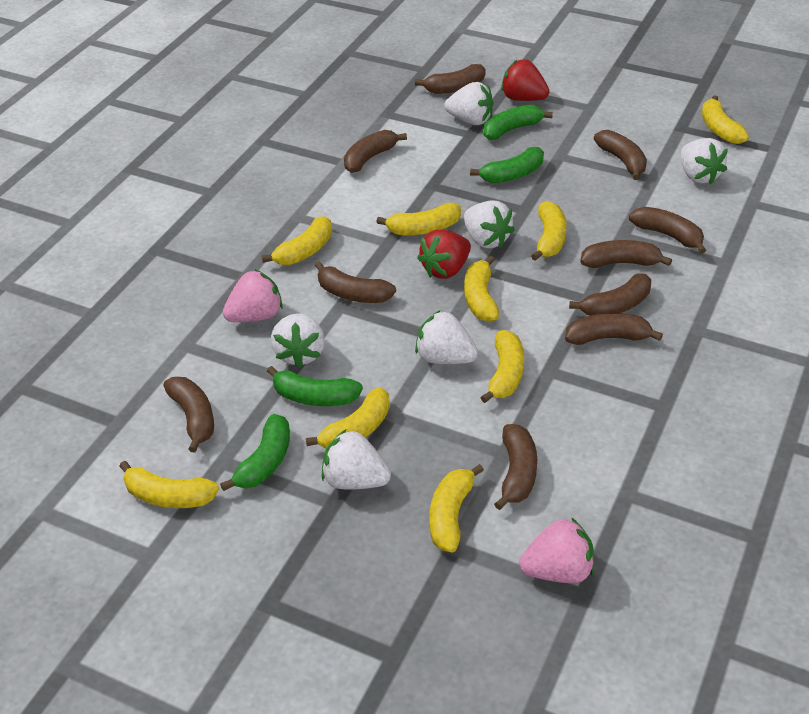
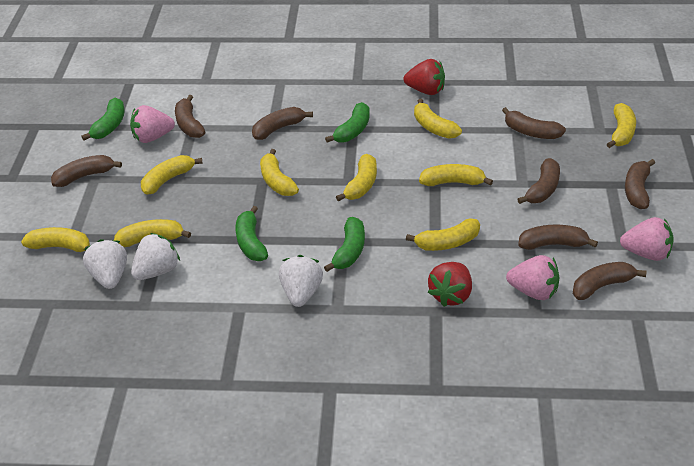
brown banana: 10 -> 8
pink strawberry: 2 -> 3
white strawberry: 6 -> 3

